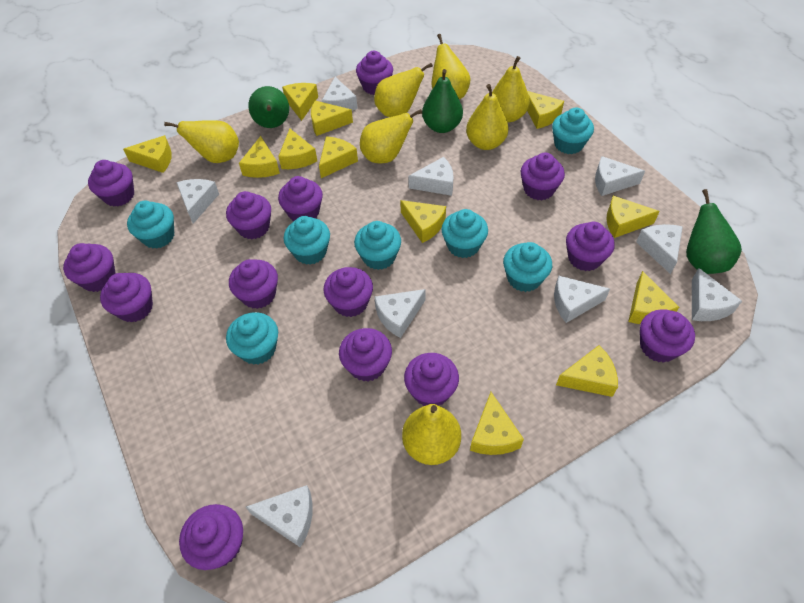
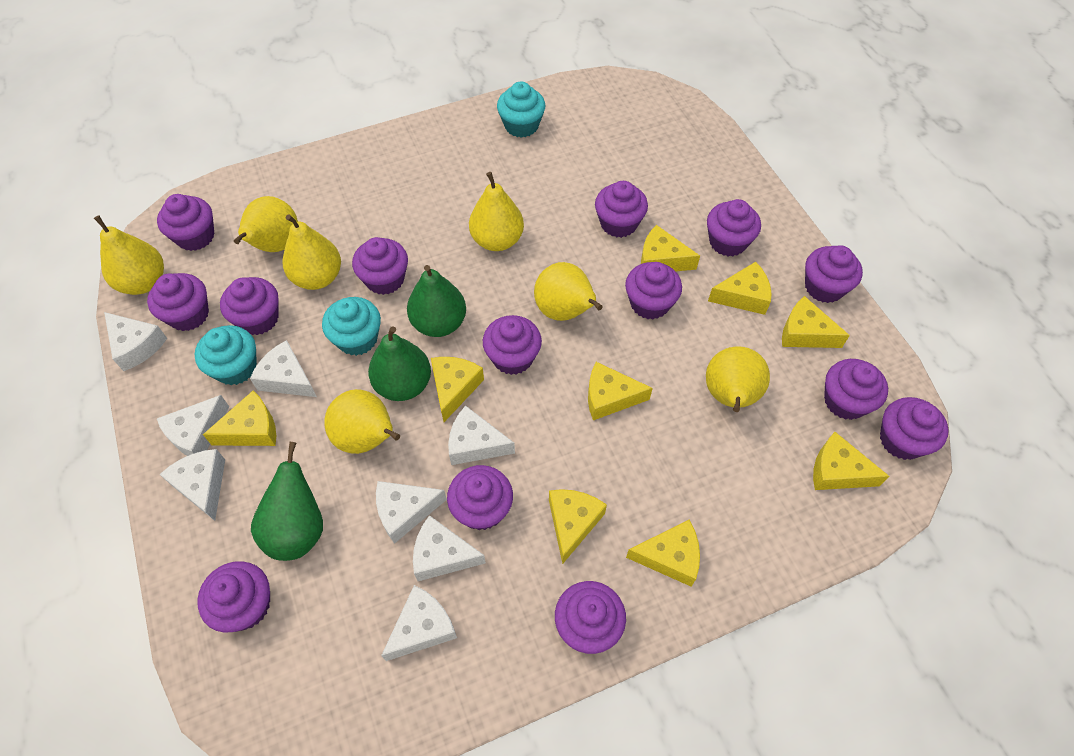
turquoise cupcake: 7 -> 3
white cheese: 9 -> 8
yellow cheese: 12 -> 9

